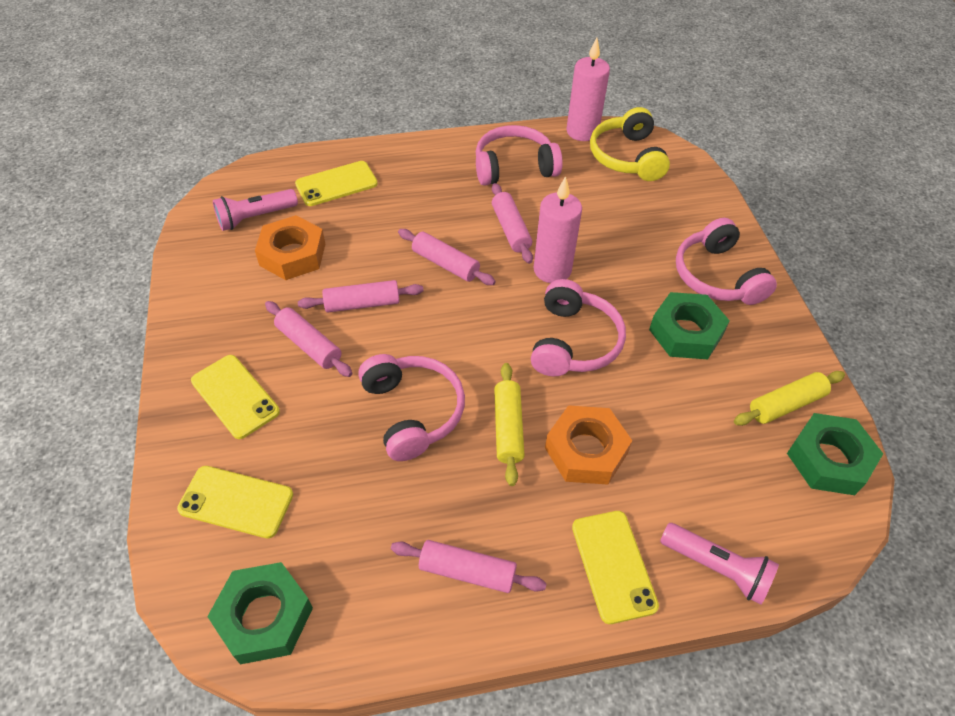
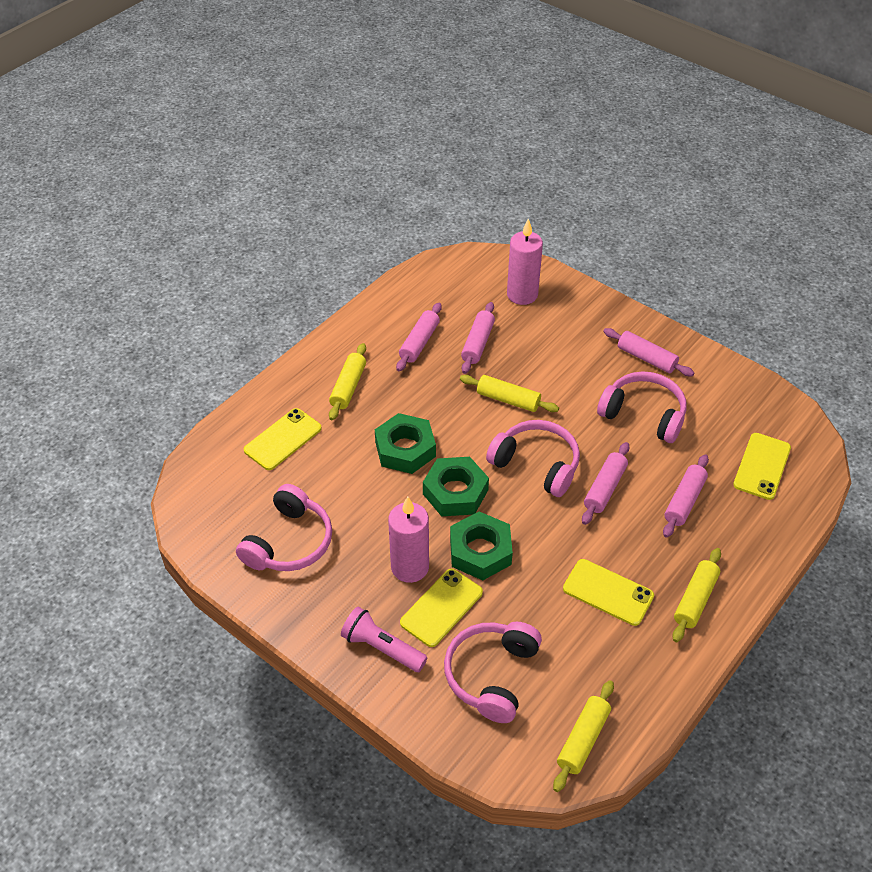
orange nut: 2 -> 0
pink flashlight: 2 -> 1
yellow headphones: 1 -> 0
yellow rolling pin: 2 -> 4

